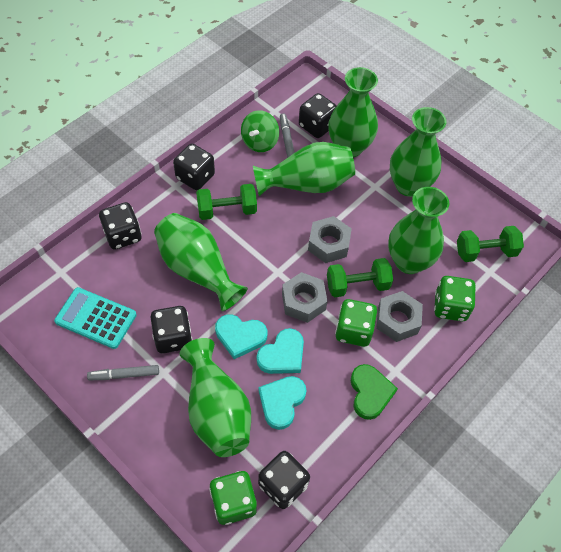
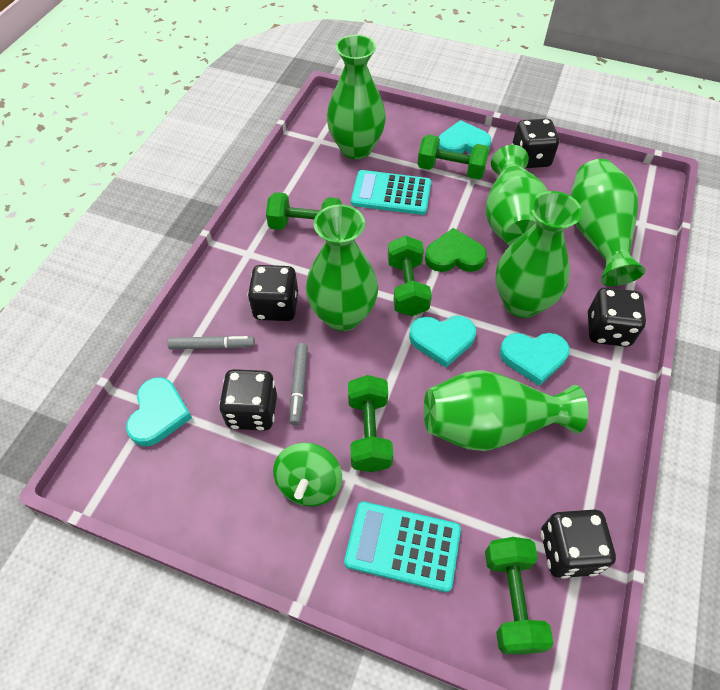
green dice: 3 -> 0
green dumbbell: 3 -> 5
grey nut: 3 -> 0
turquoise calculator: 1 -> 2
turquoise heart: 3 -> 4

